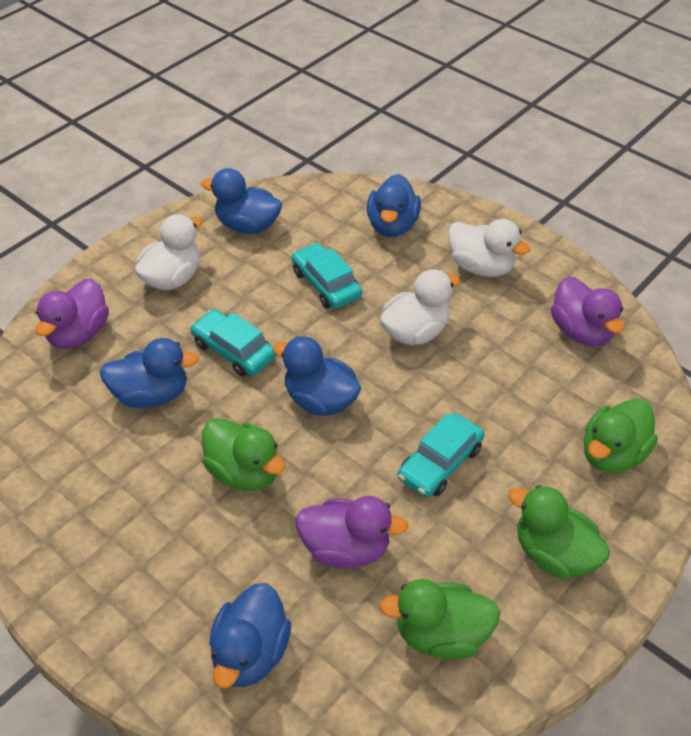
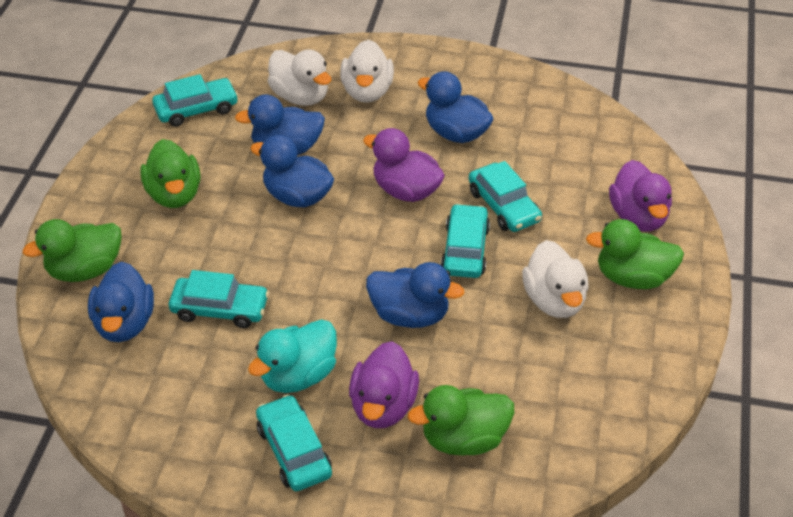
turquoise car: 3 -> 5
turquoise duck: 0 -> 1

